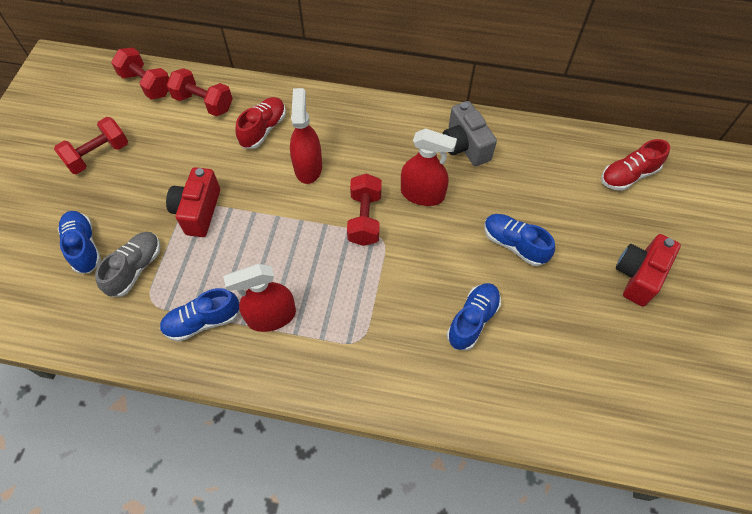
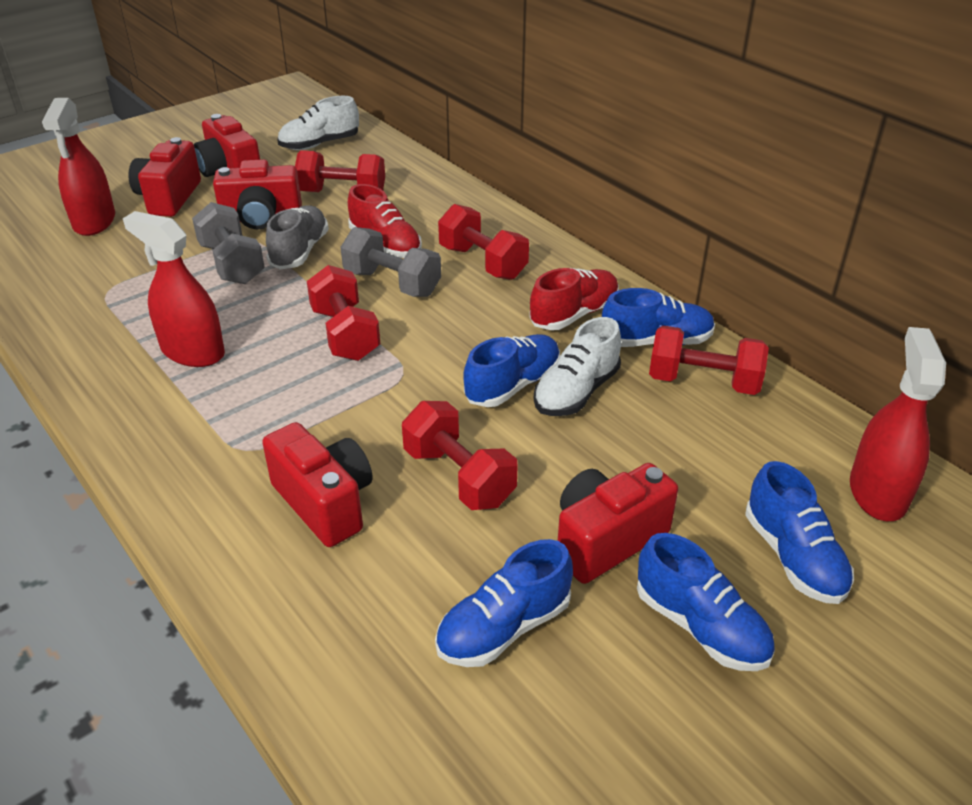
blue shoe: 4 -> 5
grey camera: 1 -> 0
grey dumbbell: 0 -> 2
red camera: 2 -> 5
red dumbbell: 4 -> 5
white shoe: 0 -> 2

